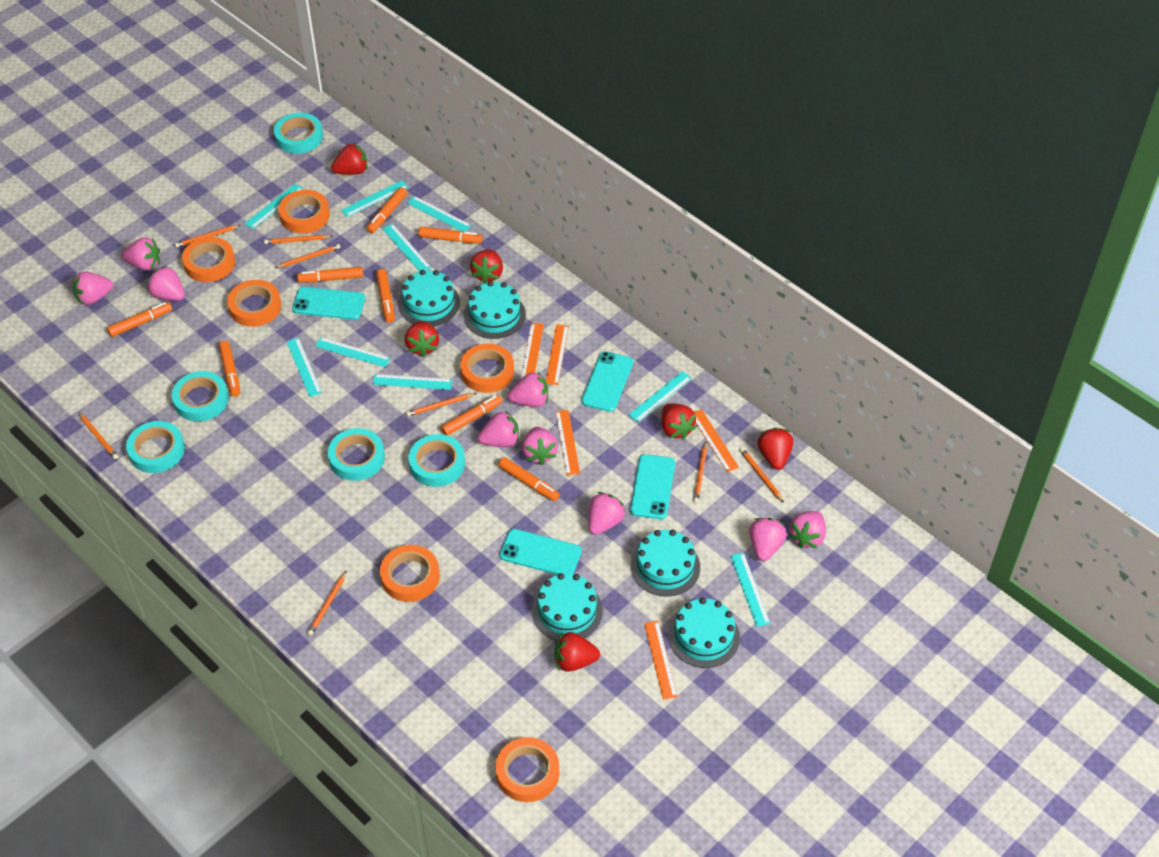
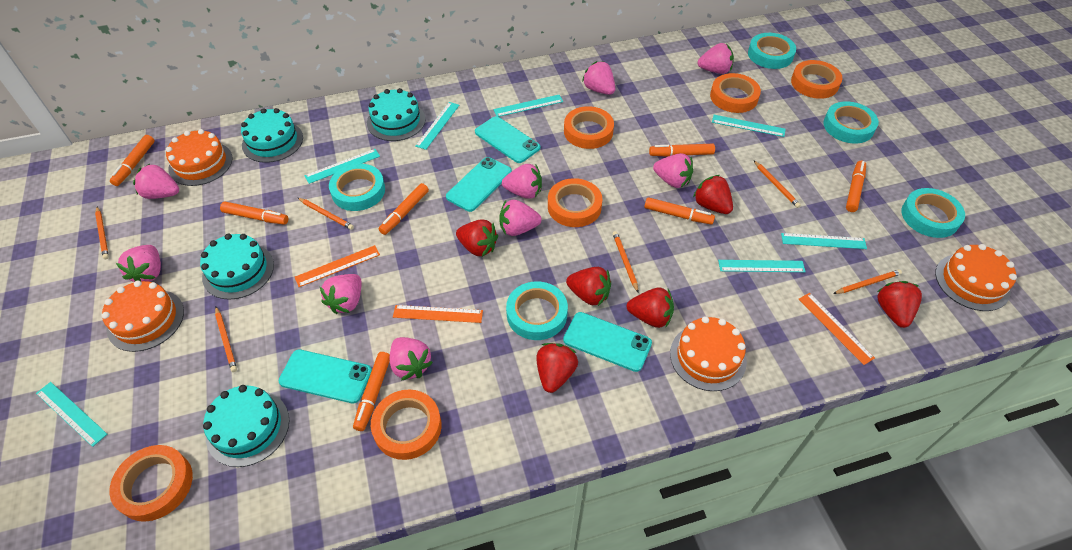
orange cake: 0 -> 4
orange marker: 8 -> 7
orange pencil: 8 -> 6
orange ruler: 5 -> 3
turquoise cake: 5 -> 4
turquoise ruler: 9 -> 7

